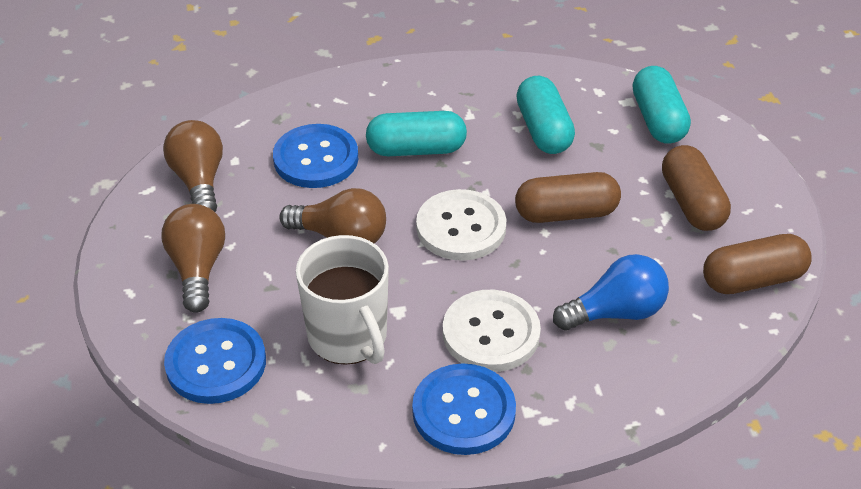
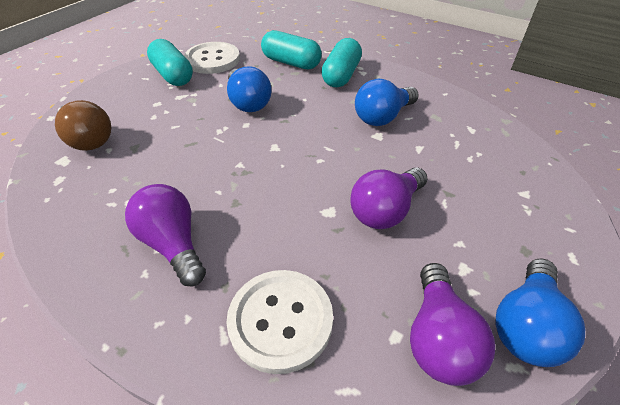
blue button: 3 -> 0
blue light bulb: 1 -> 3
brown capsule: 3 -> 0
brown light bulb: 3 -> 1
purple light bulb: 0 -> 3
white mug: 1 -> 0

